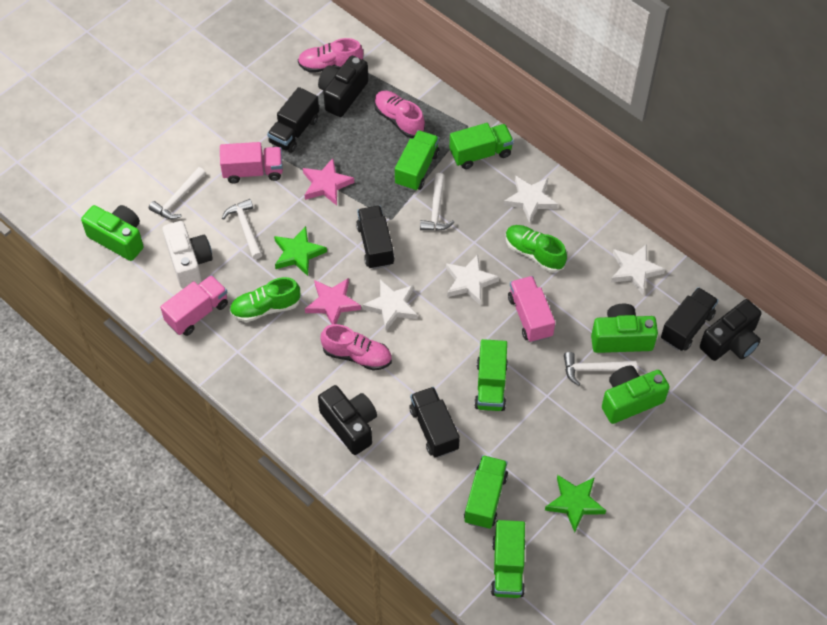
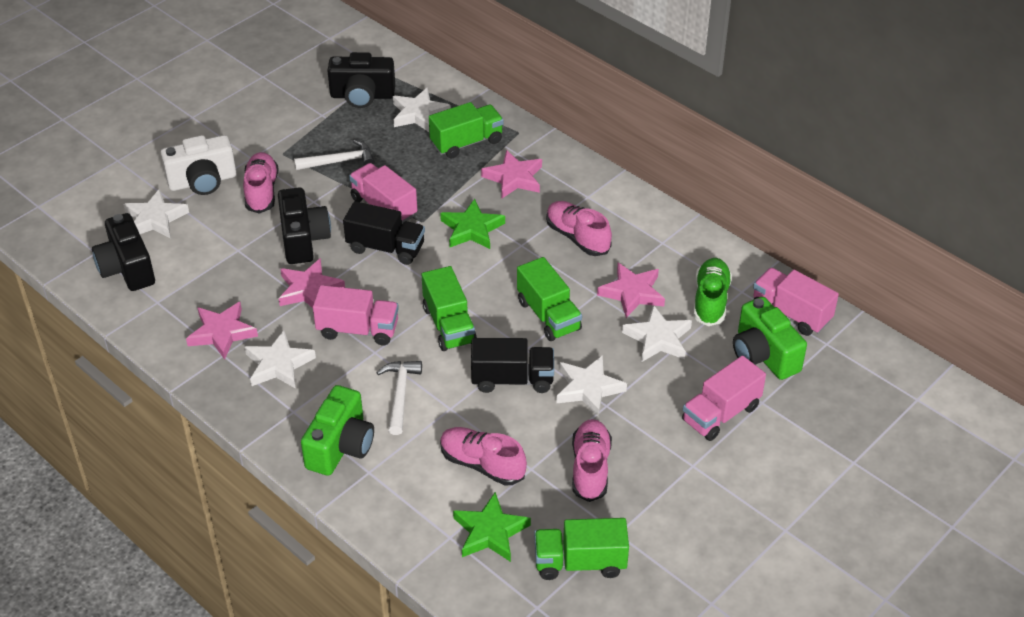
black truck: 4 -> 2
green camera: 3 -> 2
green shoe: 2 -> 1
green truck: 5 -> 4
pink shoe: 3 -> 4
pink star: 2 -> 4
pink truck: 3 -> 4
white hammer: 4 -> 2
white star: 4 -> 5

